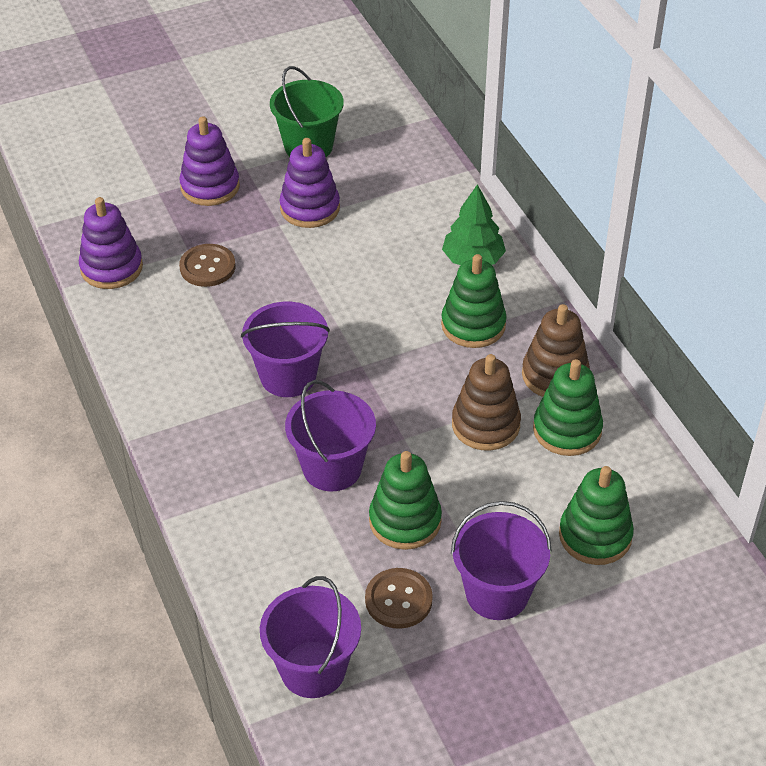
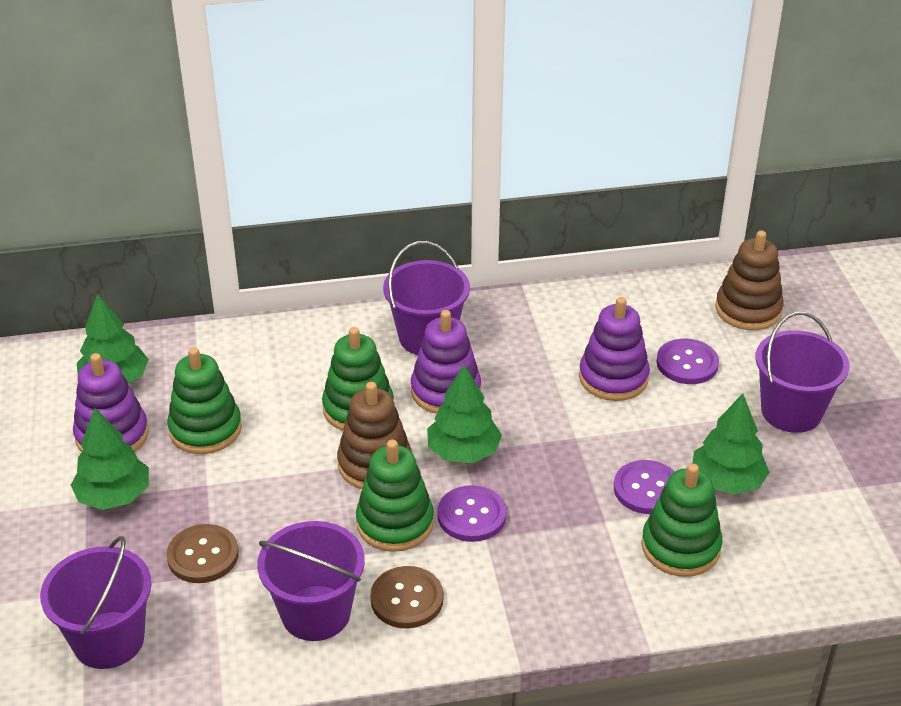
green bucket: 1 -> 0
green tree: 1 -> 4
purple button: 0 -> 3

